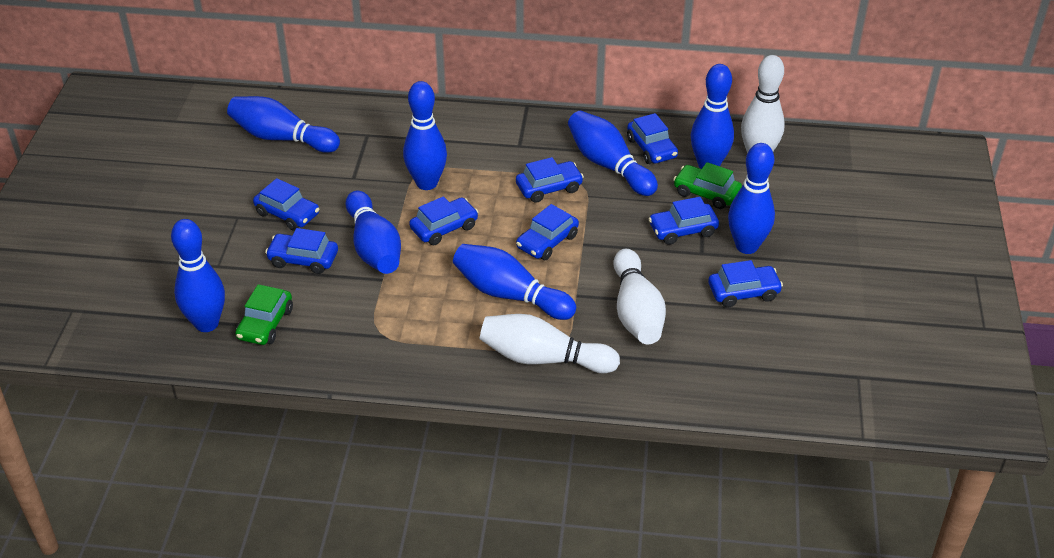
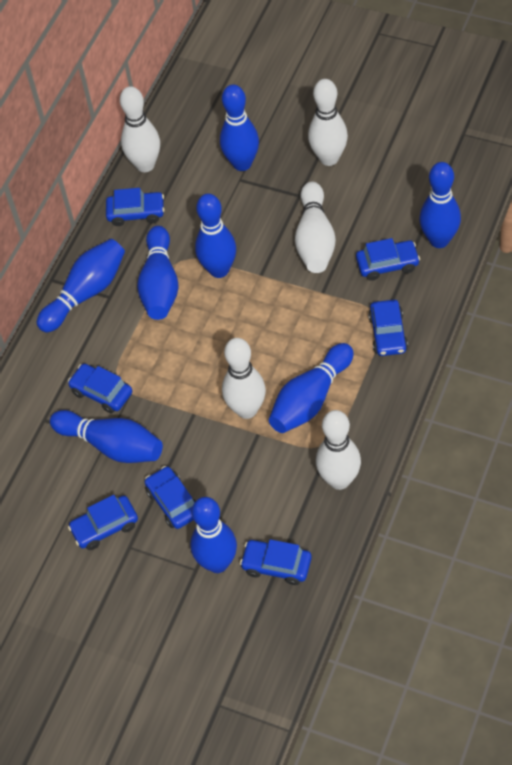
blue car: 8 -> 7
green car: 2 -> 0
white bowling pin: 3 -> 5

